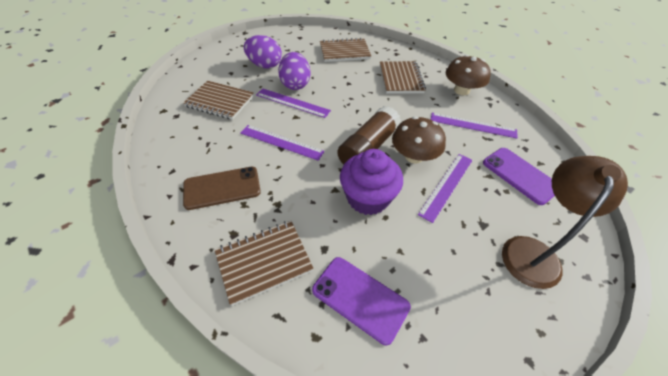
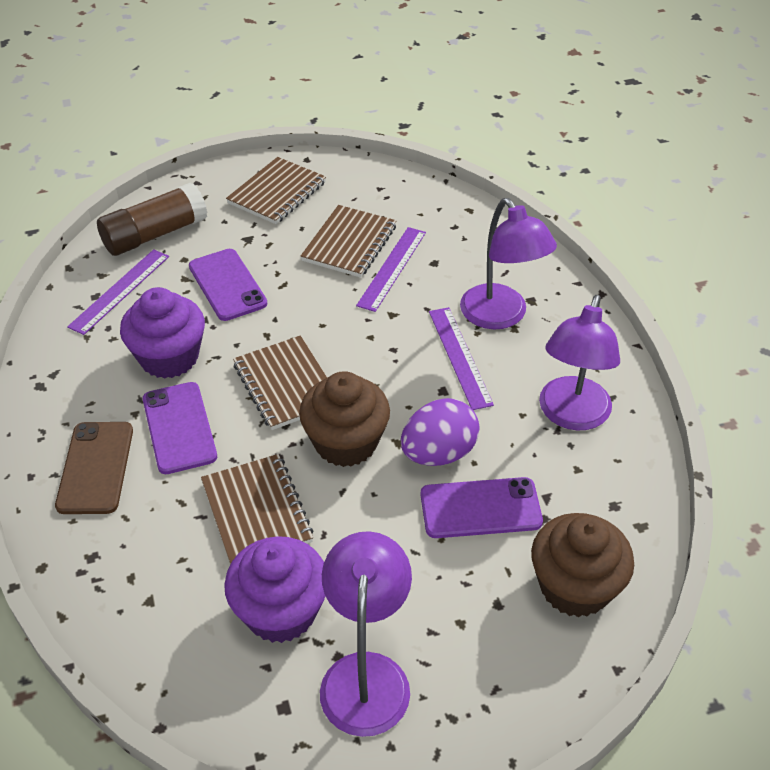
brown cupcake: 0 -> 2
brown lamp: 1 -> 0
brown mushroom: 2 -> 0
purple cupcake: 1 -> 2
purple egg: 2 -> 1
purple lamp: 0 -> 3
purple phone: 2 -> 3
purple ruler: 4 -> 3

